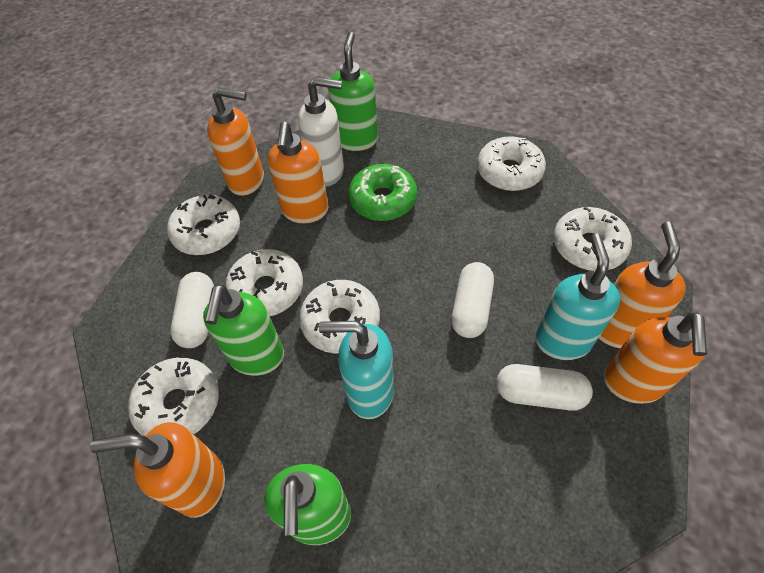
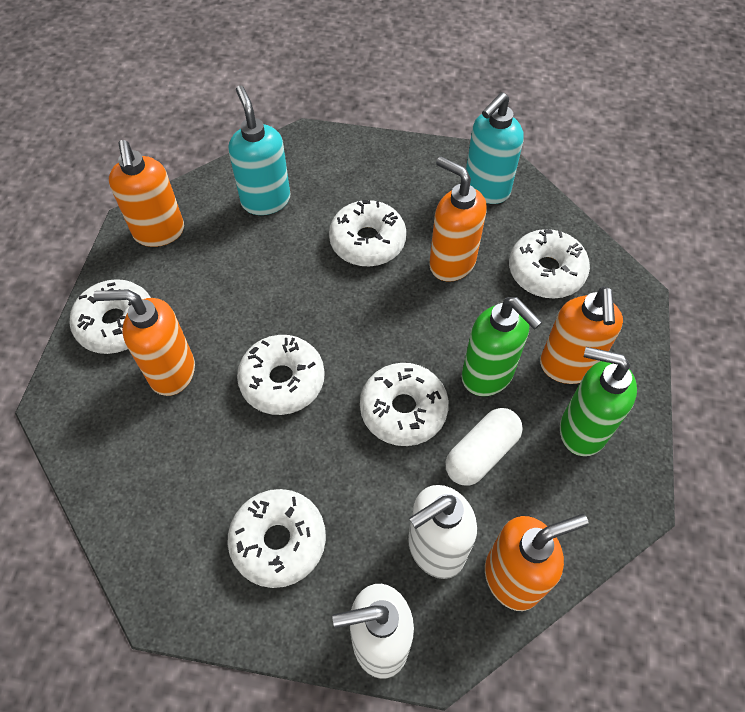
green donut: 1 -> 0
green soap dispenser: 3 -> 2
white capsule: 3 -> 1
white soap dispenser: 1 -> 2

